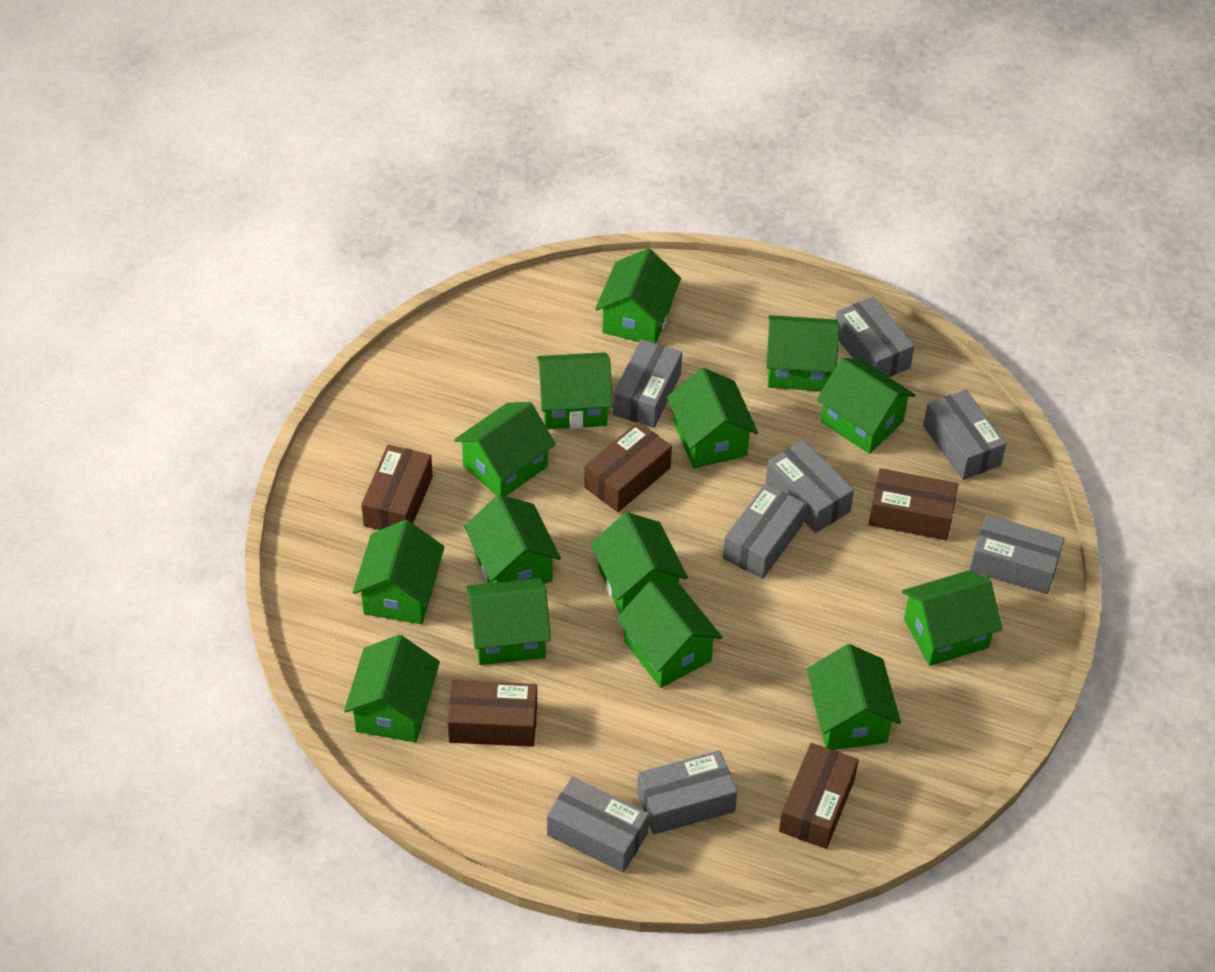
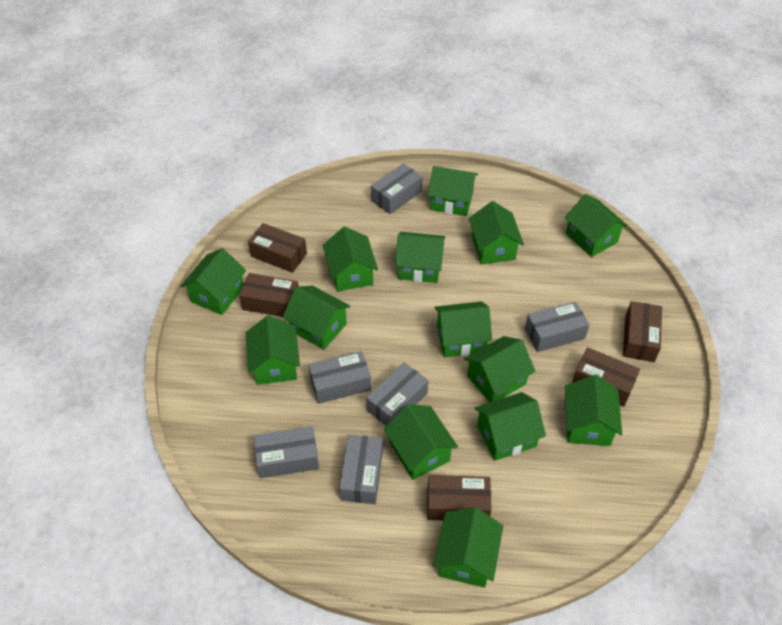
grey box: 8 -> 6

